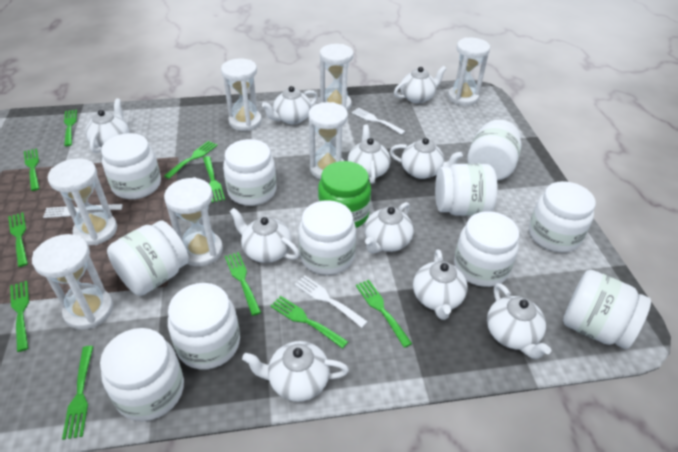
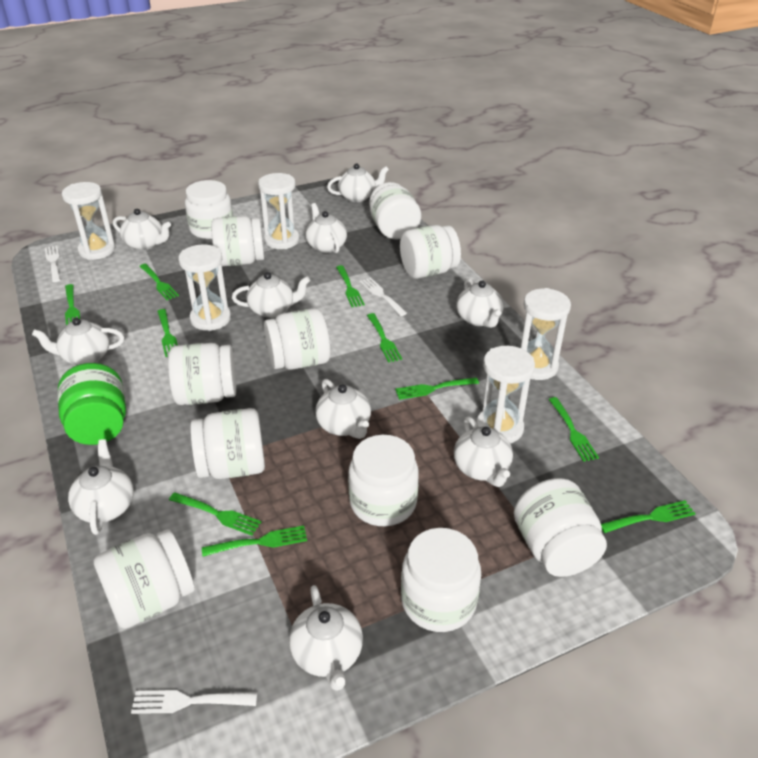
white hourglass: 7 -> 5

